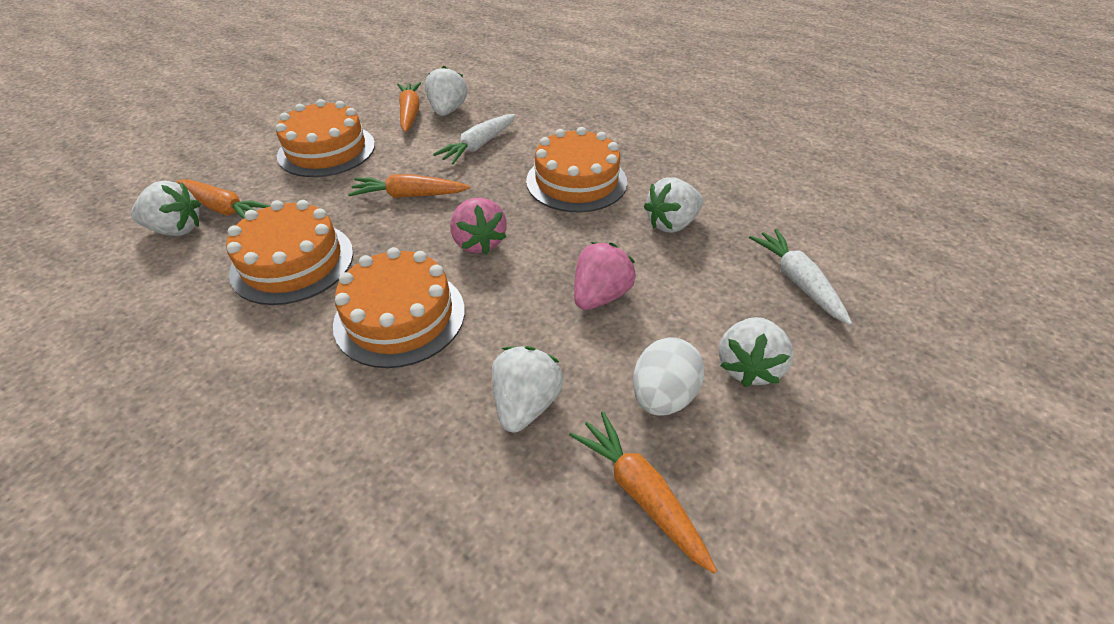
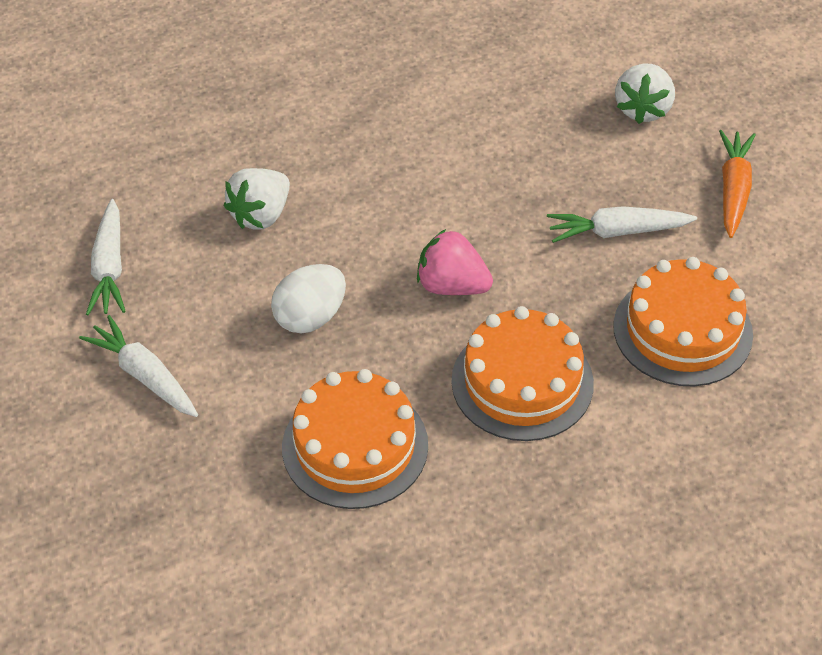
orange cake: 4 -> 3
orange carrot: 4 -> 1
pink strawberry: 2 -> 1
white carrot: 2 -> 3
white strawberry: 5 -> 2

